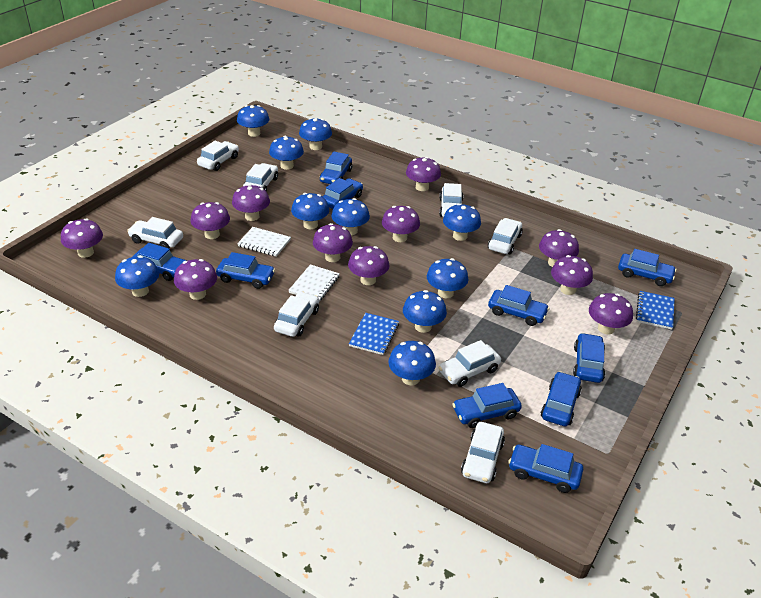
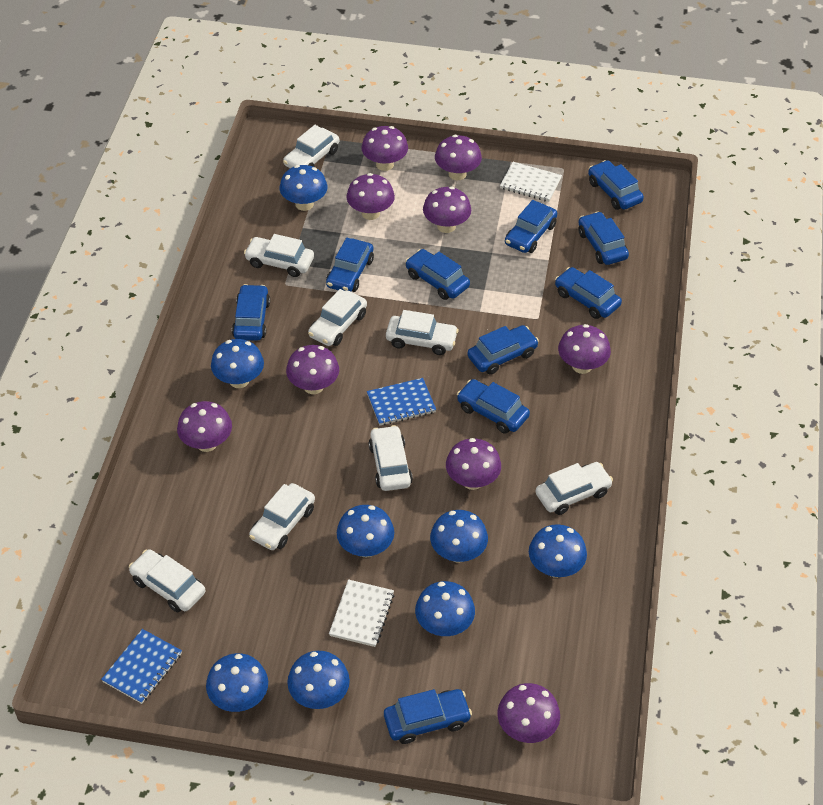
blue mushroom: 10 -> 8
purple mushroom: 11 -> 9

